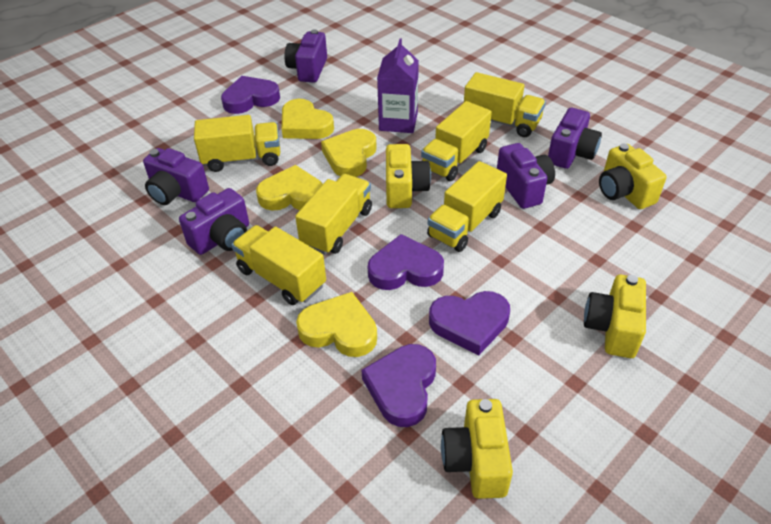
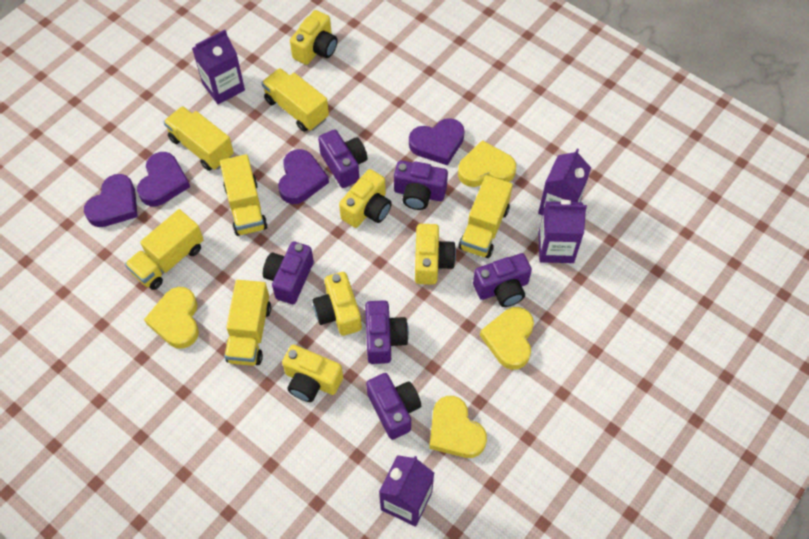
purple camera: 5 -> 6
purple carton: 1 -> 4
yellow camera: 4 -> 5

